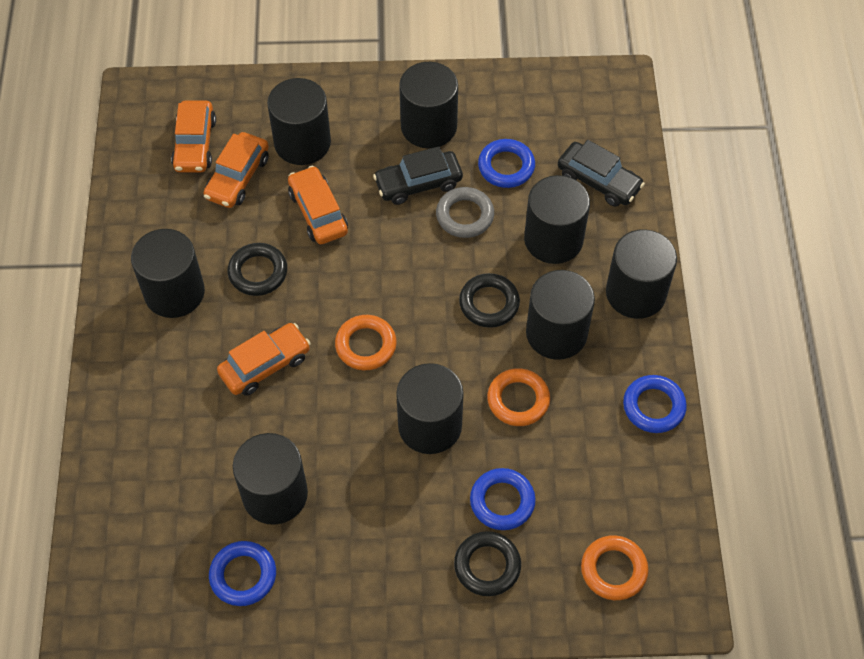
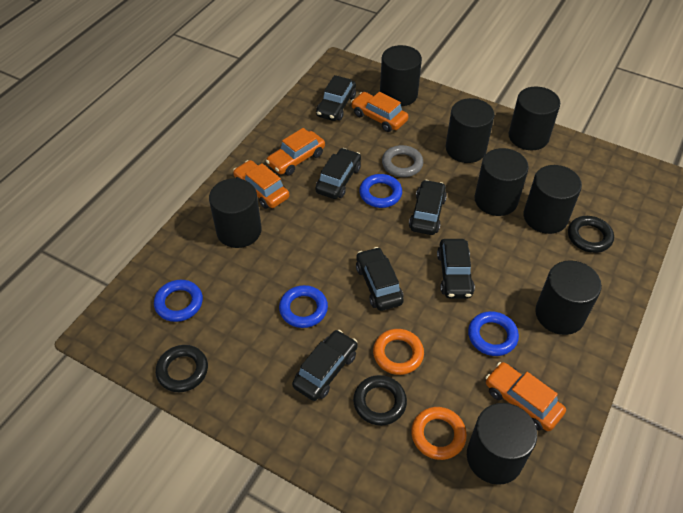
black car: 2 -> 6
orange ring: 3 -> 2

